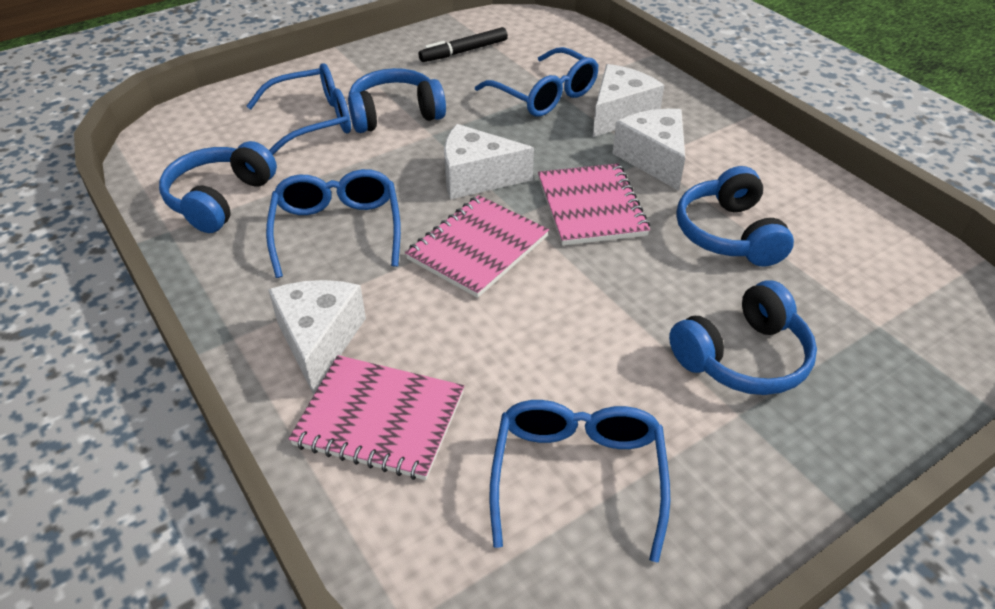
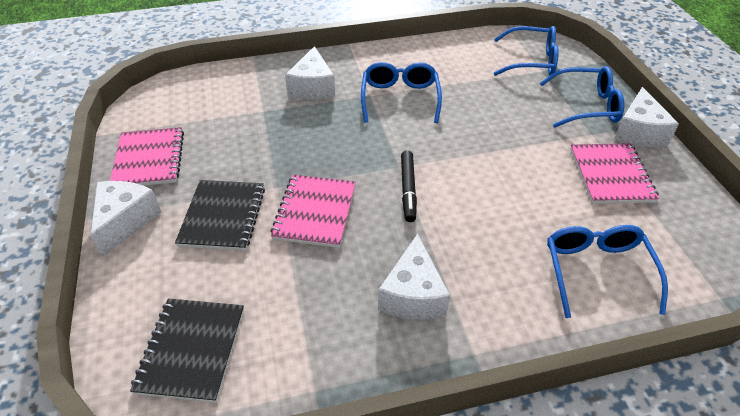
black notebook: 0 -> 2
blue headphones: 4 -> 0

